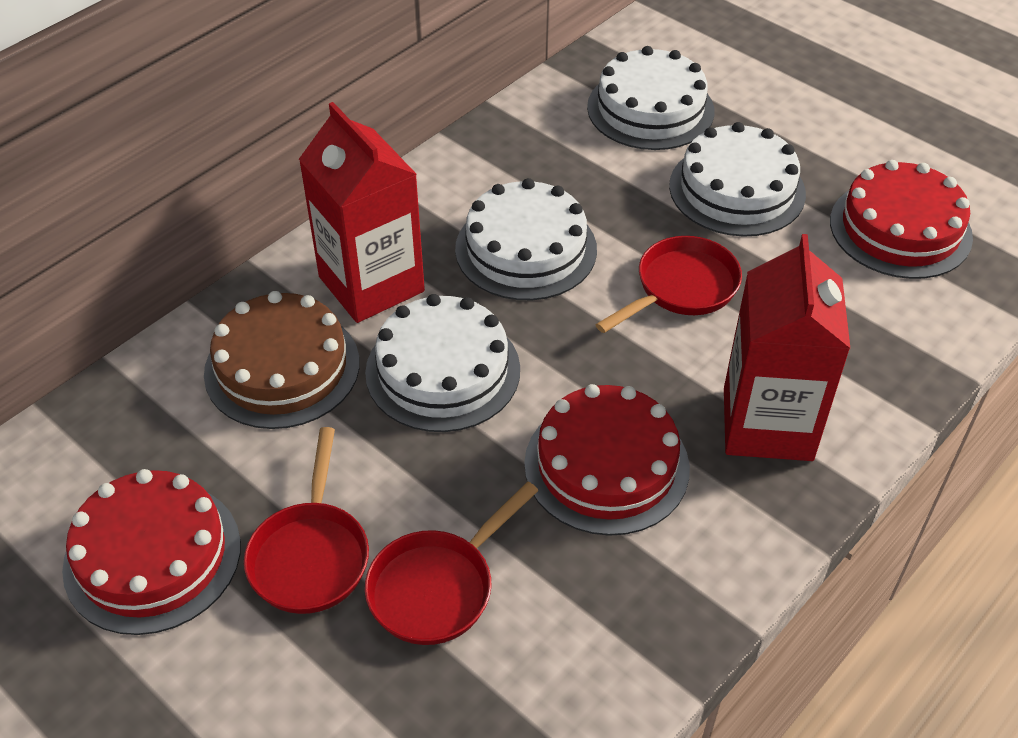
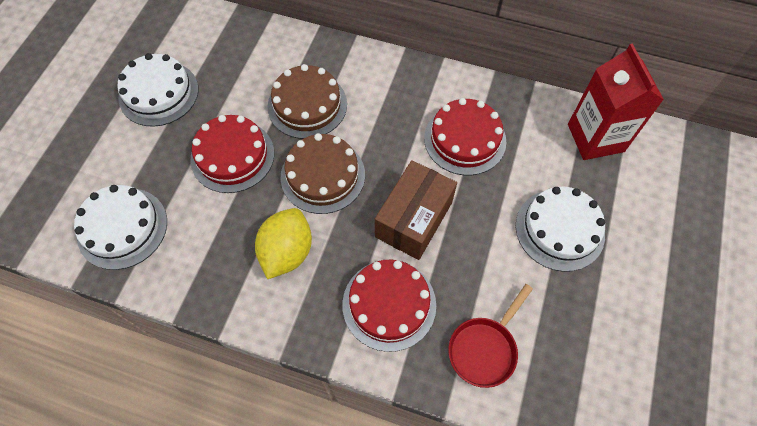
brown box: 0 -> 1
brown cake: 1 -> 2
red carton: 2 -> 1
red pan: 3 -> 1
white cake: 4 -> 3
yellow lemon: 0 -> 1

